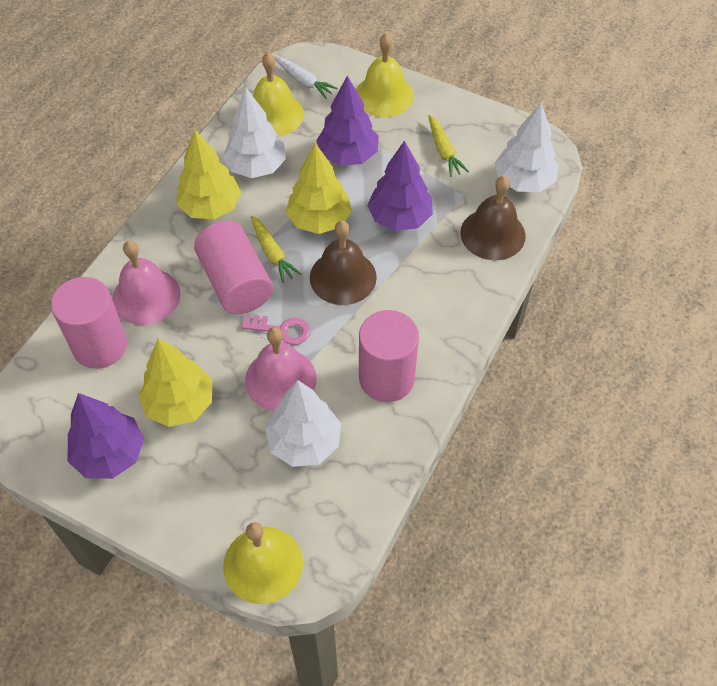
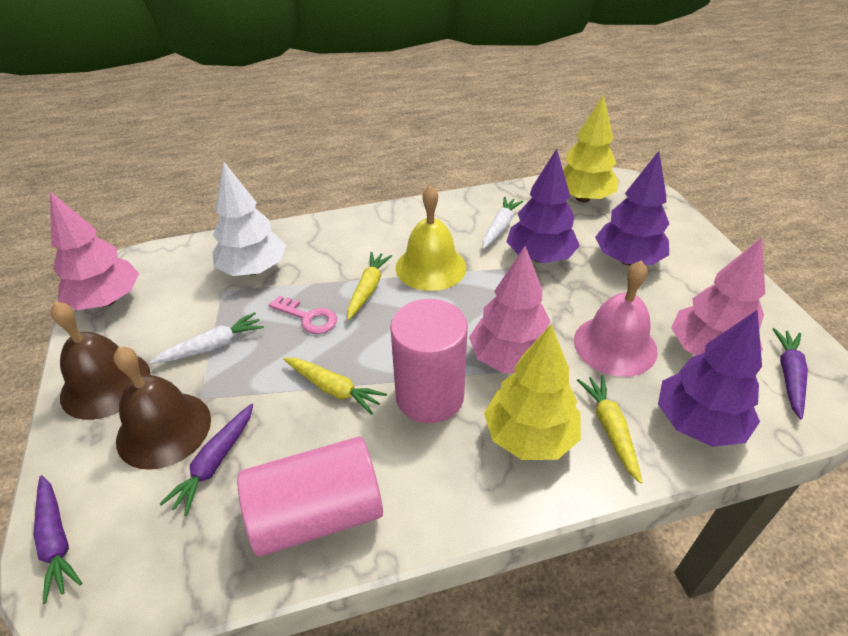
pink bell: 2 -> 1
pink cylinder: 3 -> 2
pink tree: 0 -> 3
purple carrot: 0 -> 3
white carrot: 1 -> 2
white tree: 3 -> 1
yellow bell: 3 -> 1
yellow carrot: 2 -> 3
yellow tree: 3 -> 2

